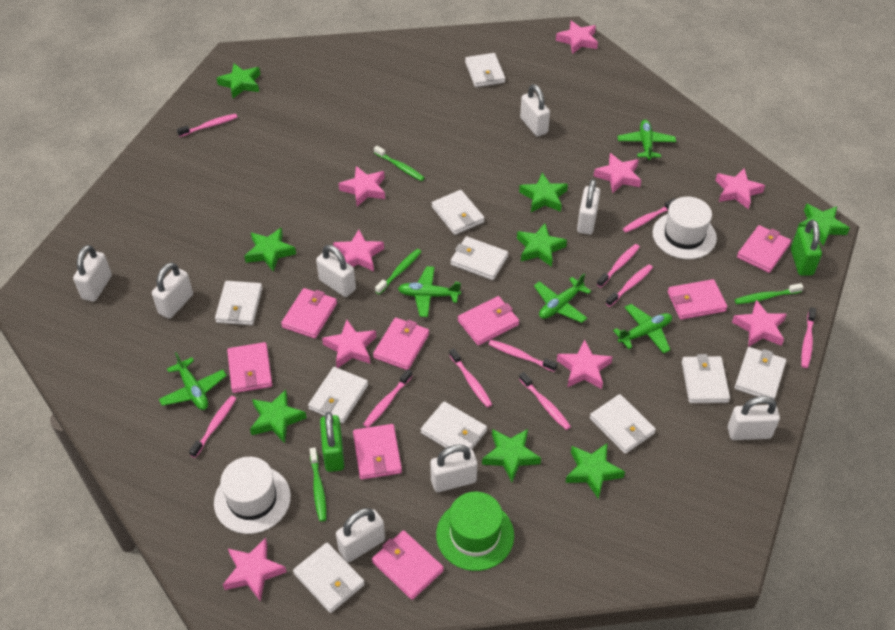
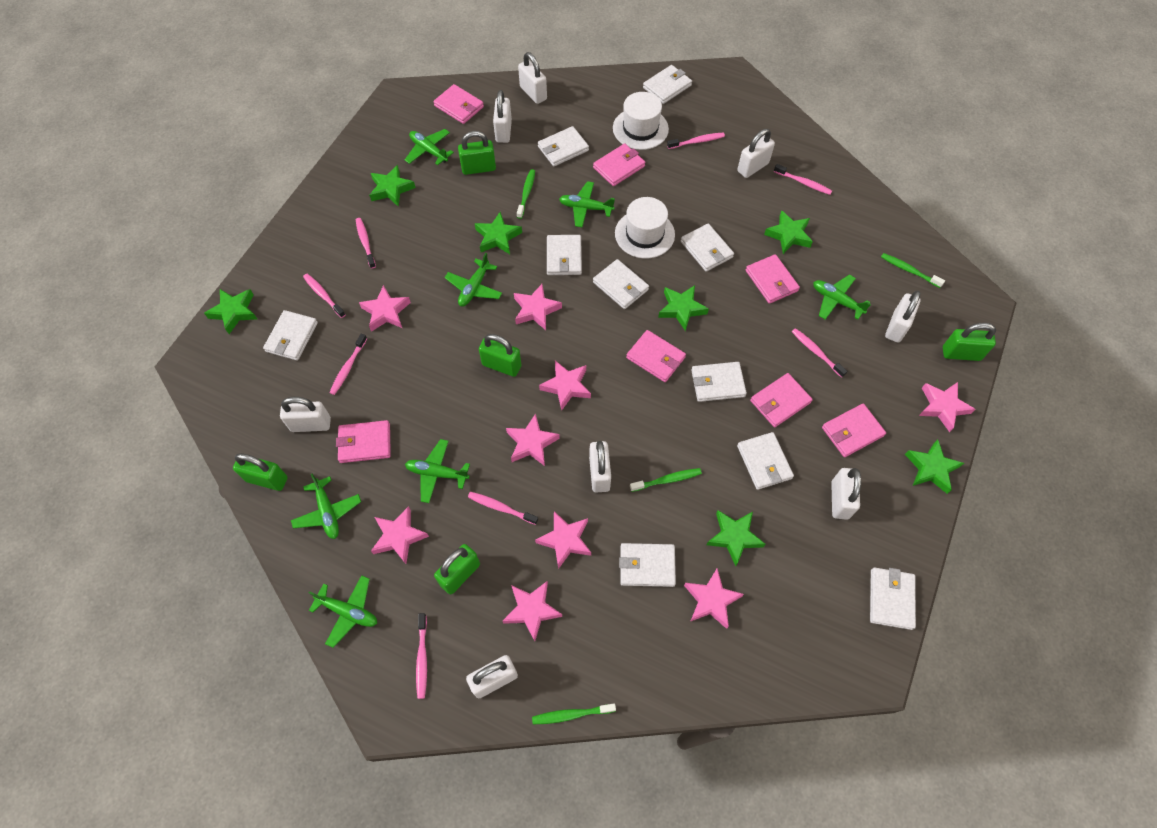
green hat: 1 -> 0
green padlock: 2 -> 5
green plane: 5 -> 7
green star: 8 -> 7
pink toothbrush: 10 -> 8
pink wallet: 8 -> 7

